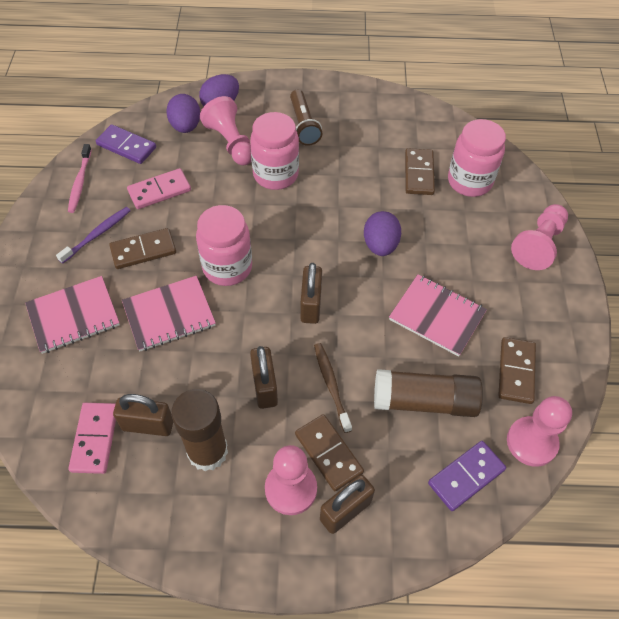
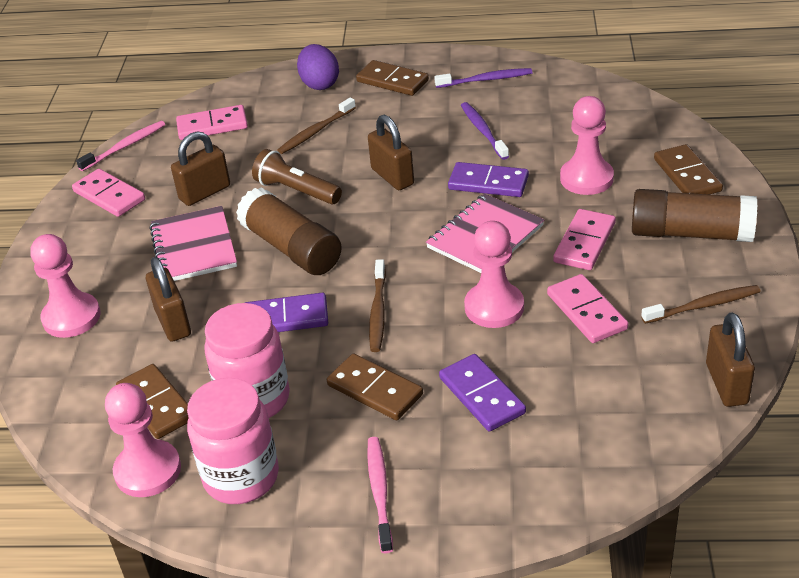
brown toothbrush: 1 -> 3
pink domino: 2 -> 4
pink jar: 3 -> 2
pink notebook: 3 -> 2
pink toothbrush: 1 -> 2
purple domino: 2 -> 3
purple egg: 3 -> 1
purple toothbrush: 1 -> 2

